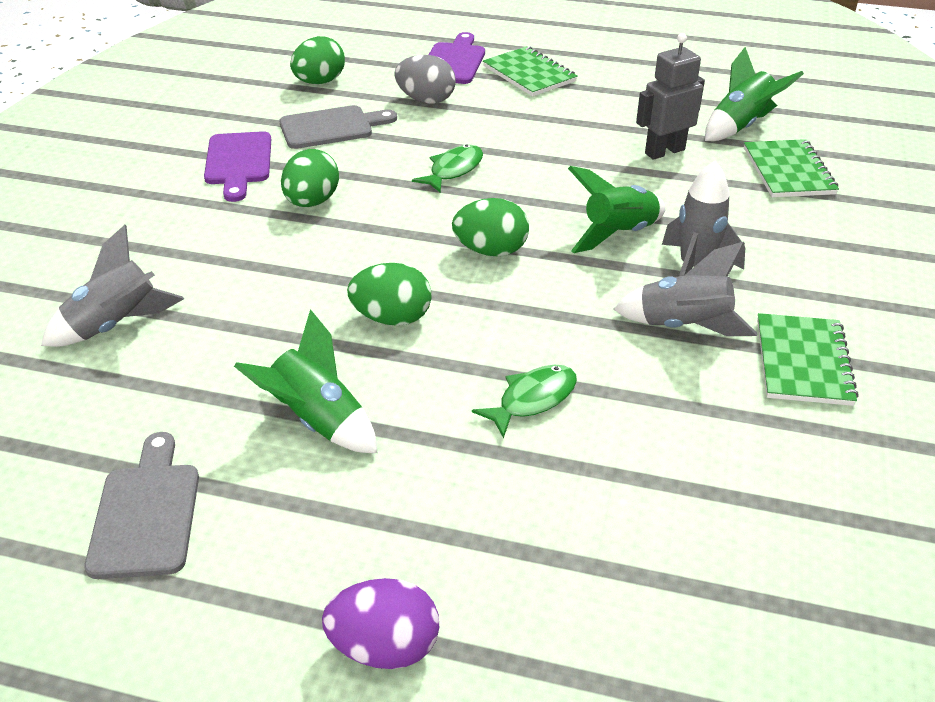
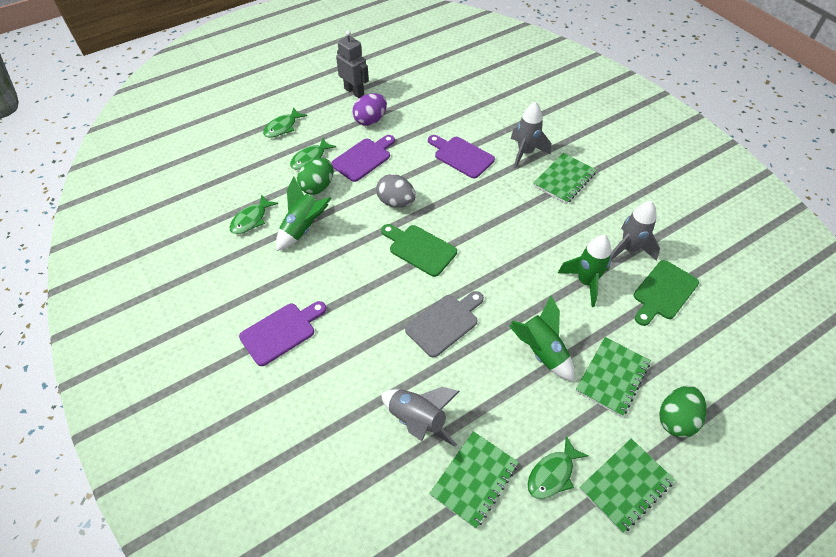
green cutting board: 0 -> 2
green egg: 4 -> 2
green fish: 2 -> 4
green notebook: 3 -> 4
grey cutting board: 2 -> 1
purple cutting board: 2 -> 3

